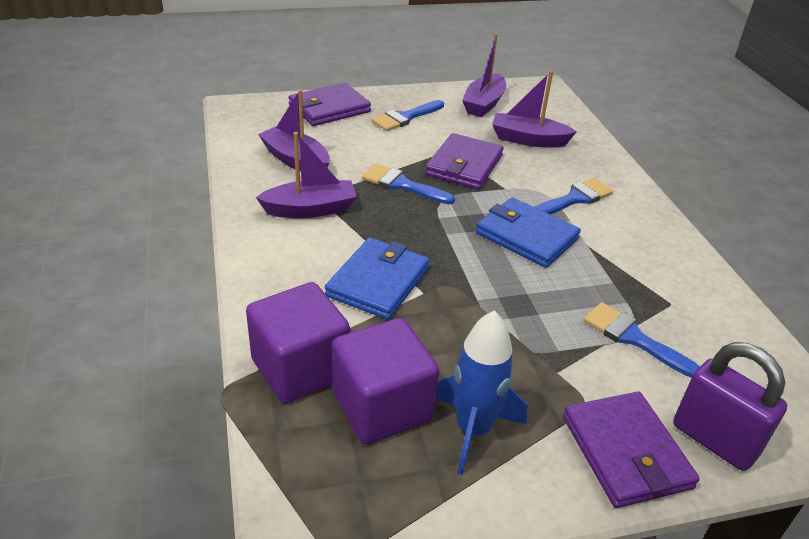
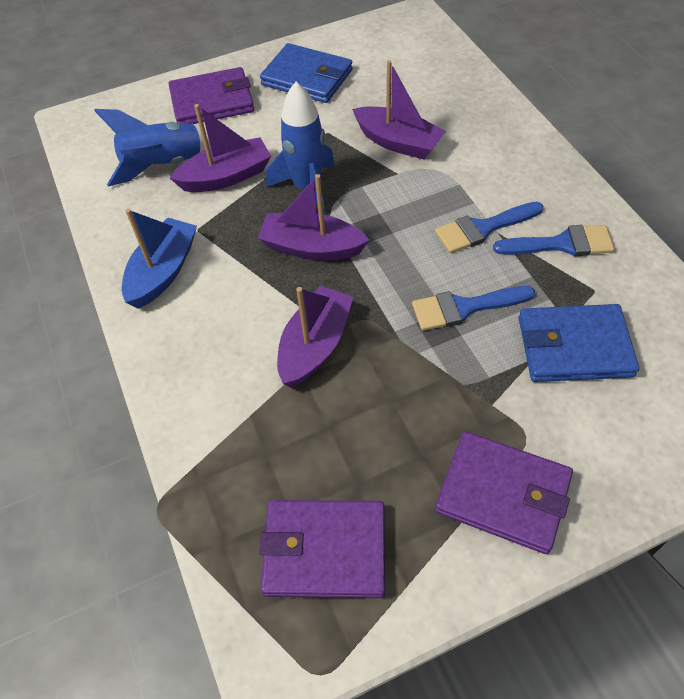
blue boat: 0 -> 1
blue brush: 4 -> 3
blue rocket: 1 -> 2
purple cube: 2 -> 0
purple padlock: 1 -> 0

